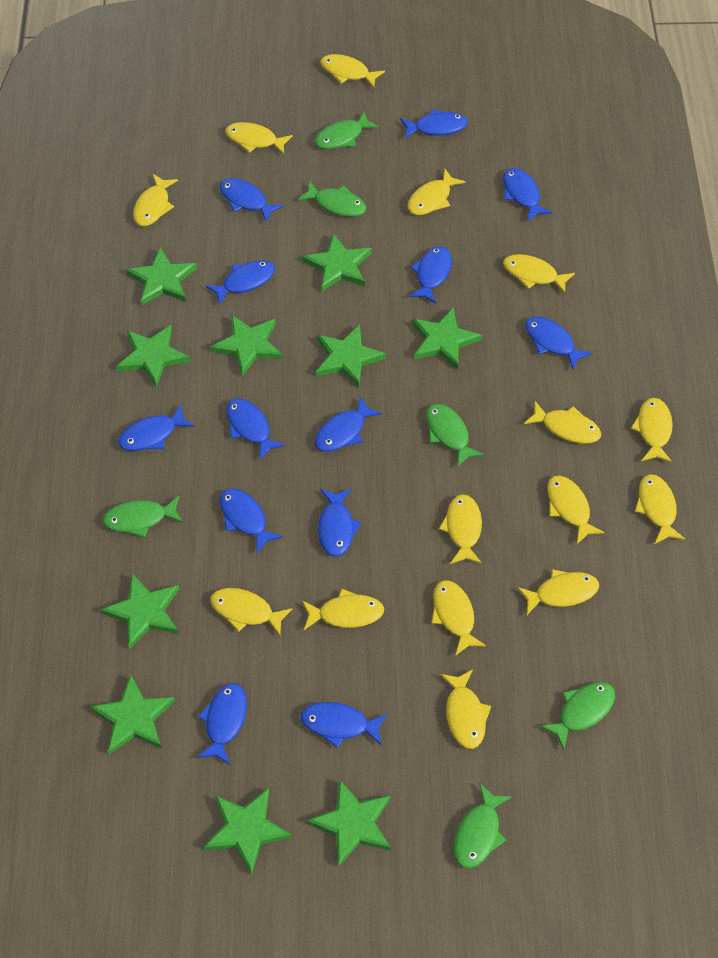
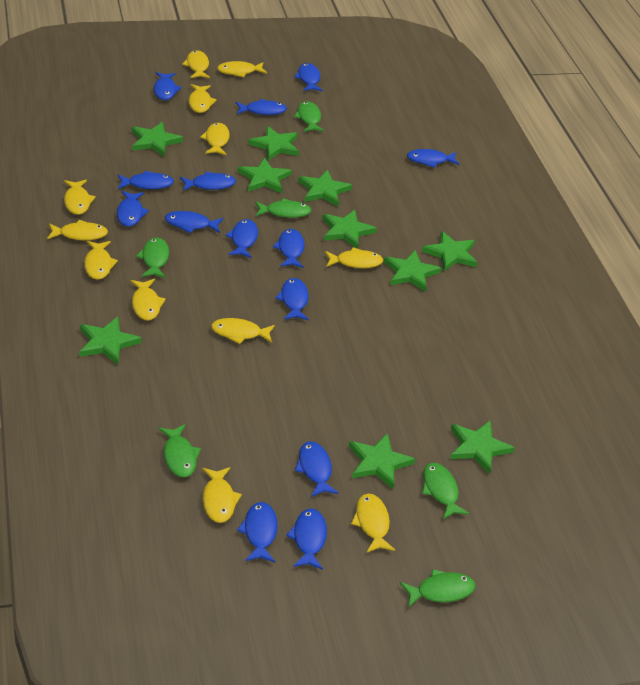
blue fish: 13 -> 14
yellow fish: 15 -> 12

